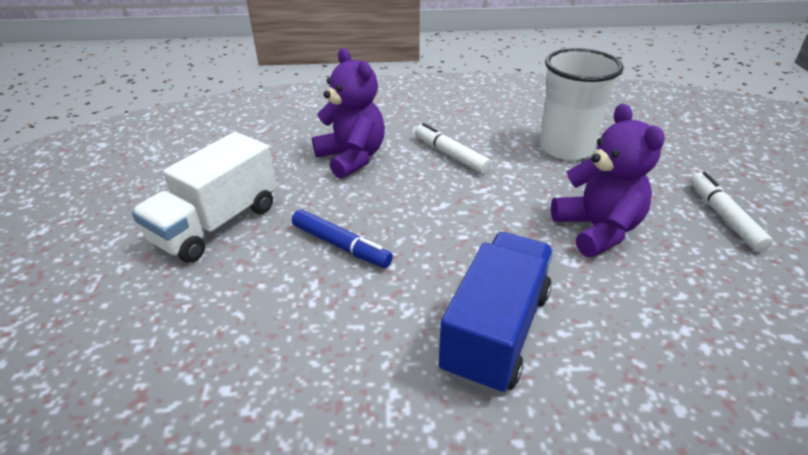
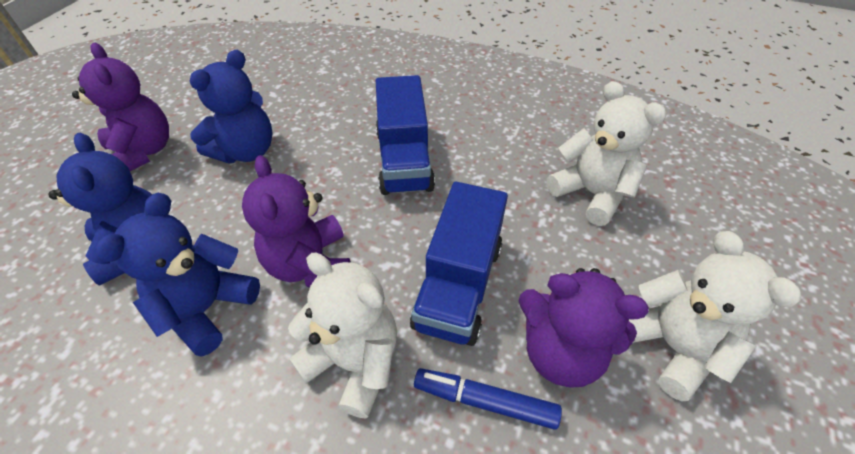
blue teddy bear: 0 -> 3
blue truck: 1 -> 2
purple teddy bear: 2 -> 3
white cup: 1 -> 0
white marker: 2 -> 0
white teddy bear: 0 -> 3
white truck: 1 -> 0

